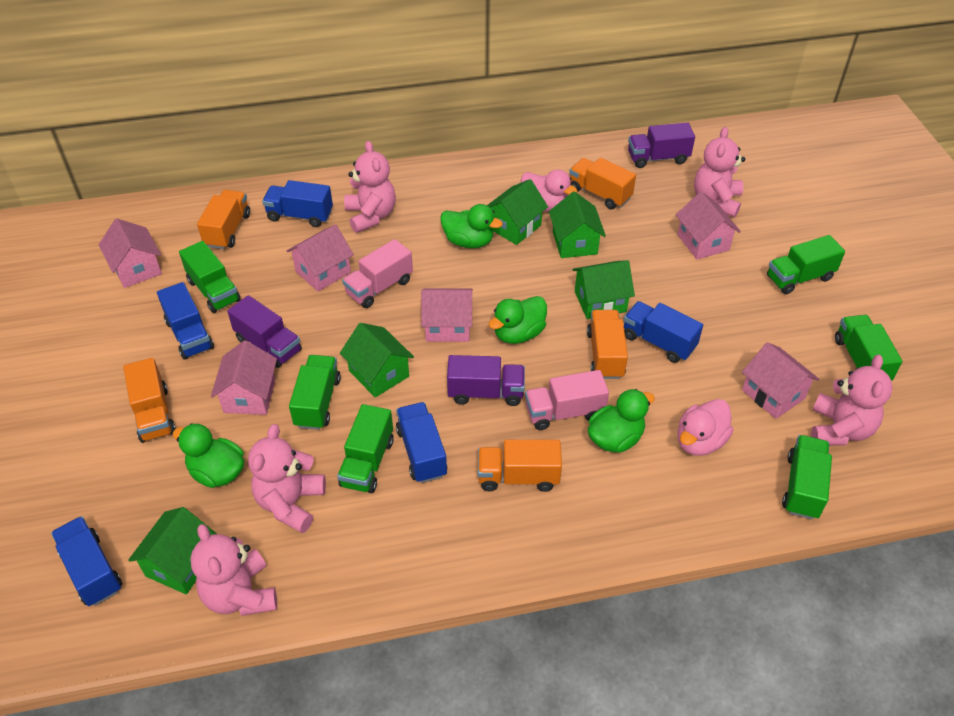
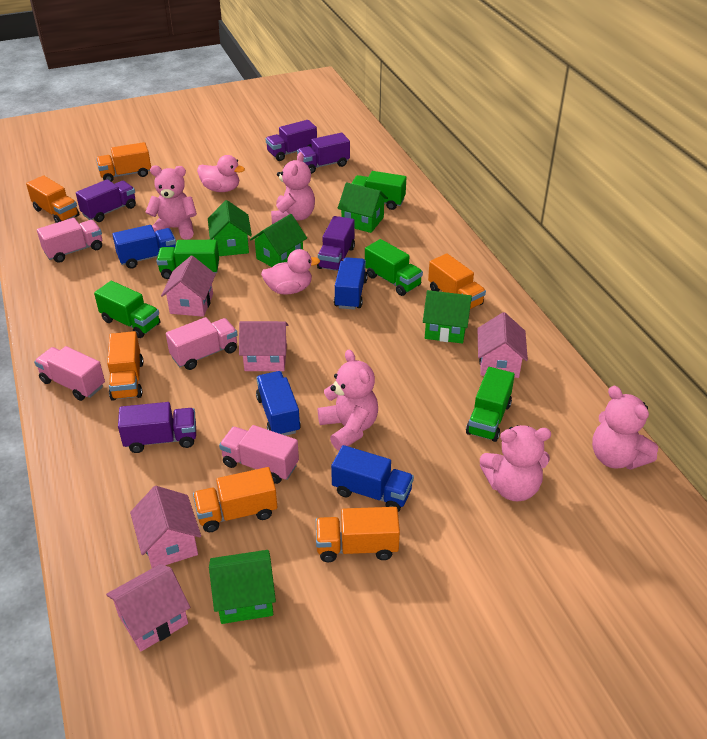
blue truck: 5 -> 4
green duck: 4 -> 0
green truck: 6 -> 5
orange truck: 5 -> 6
pink house: 6 -> 5
pink truck: 2 -> 4
purple truck: 3 -> 5

